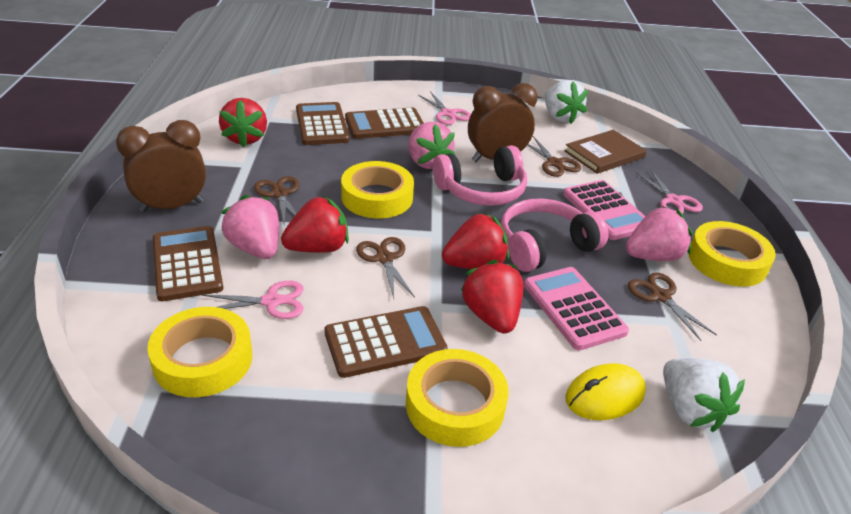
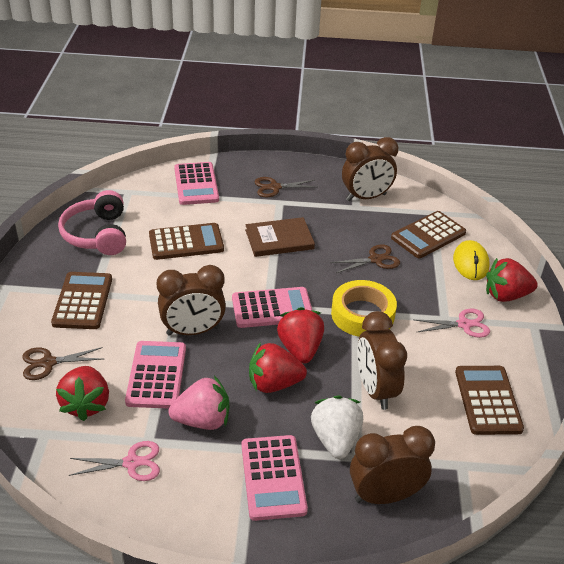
brown clock: 2 -> 4
brown scissors: 4 -> 3
pink calculator: 2 -> 4
pink headphones: 2 -> 1
pink scissors: 3 -> 2
pink strawberry: 3 -> 1
white strawberry: 2 -> 1
yellow tape: 4 -> 1

